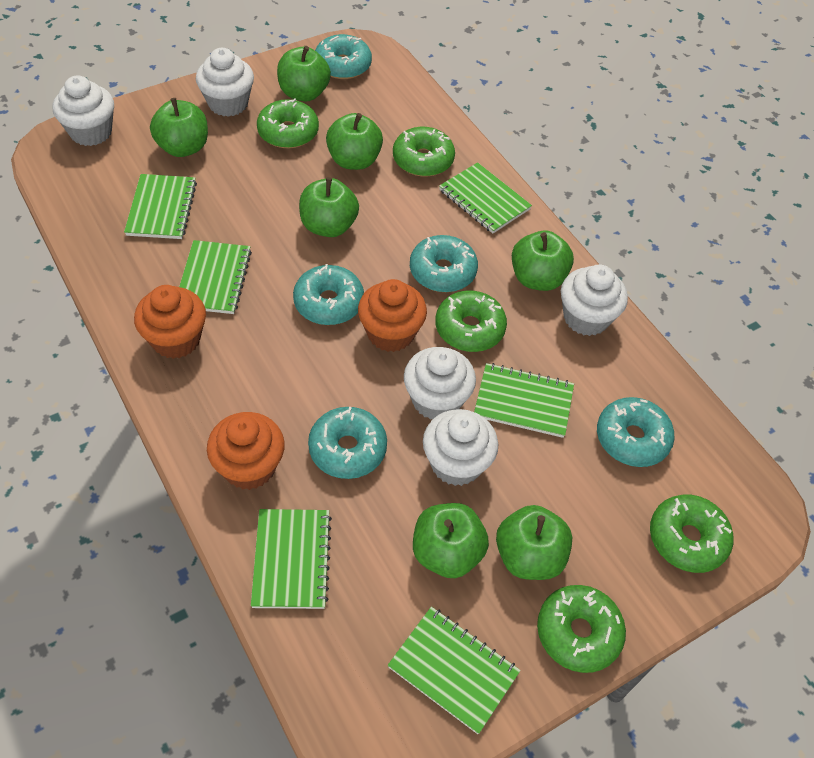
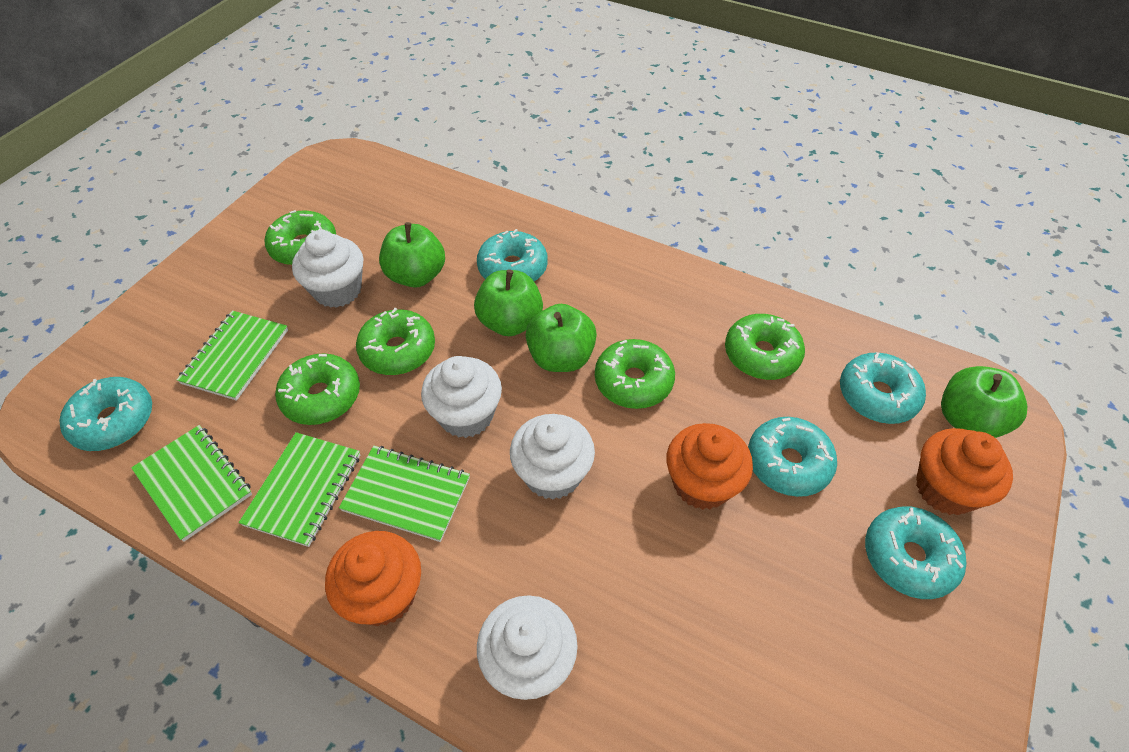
green apple: 7 -> 4
green notebook: 6 -> 4
white cupcake: 5 -> 4

